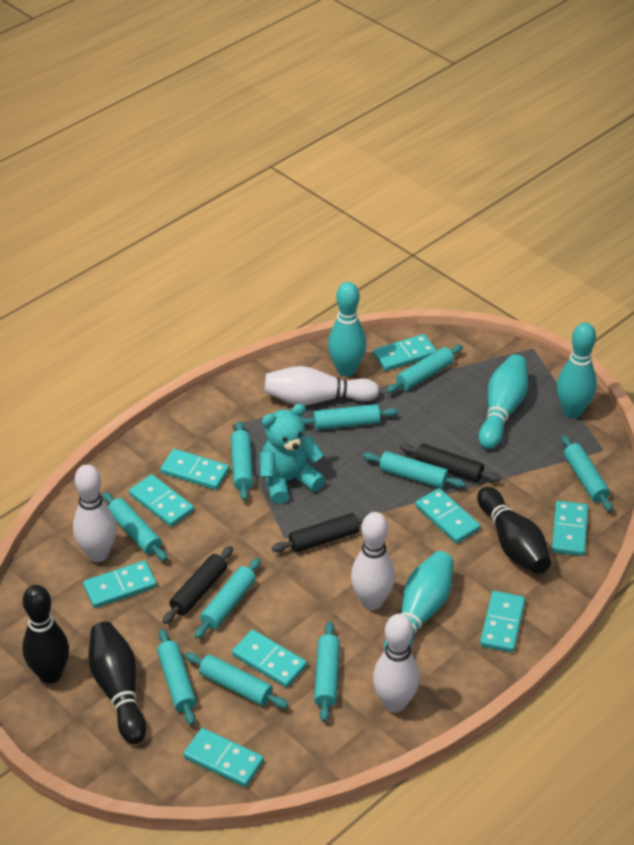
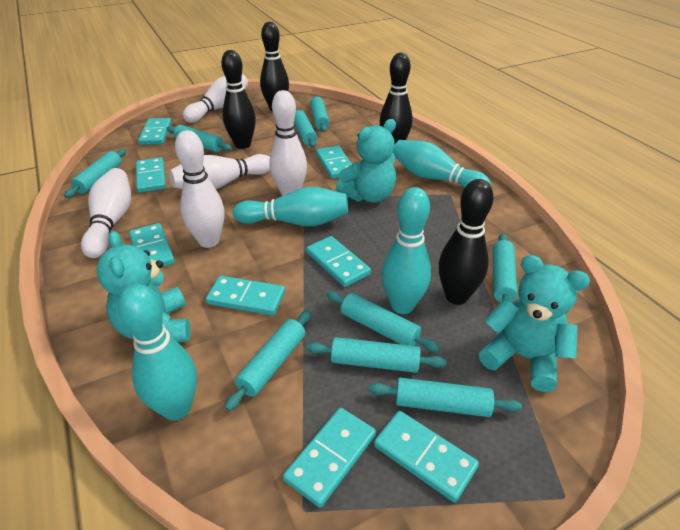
black bowling pin: 3 -> 4
black rolling pin: 3 -> 0
turquoise domino: 9 -> 8
turquoise rolling pin: 10 -> 9
turquoise teddy bear: 1 -> 3
white bowling pin: 4 -> 5

